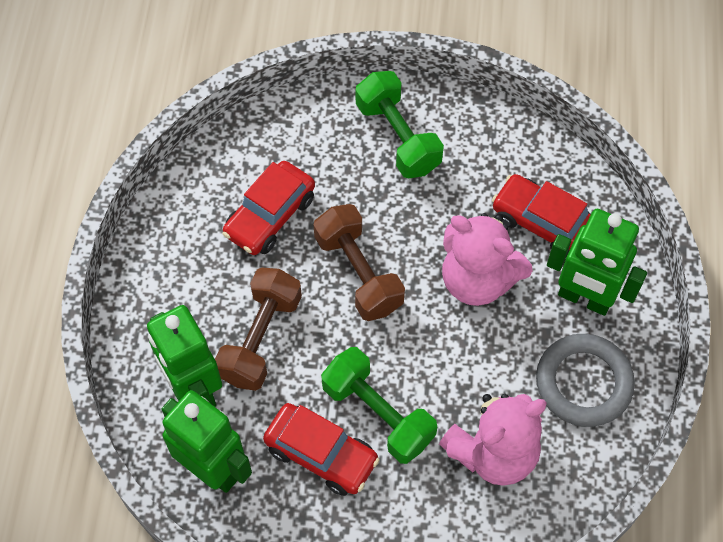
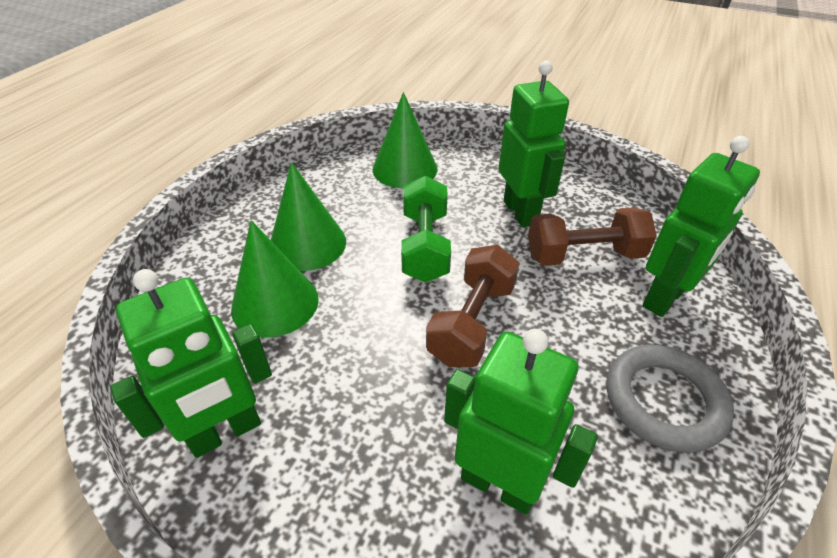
green cone: 0 -> 3
green dumbbell: 2 -> 1
green robot: 3 -> 4
pink teddy bear: 2 -> 0
red car: 3 -> 0

